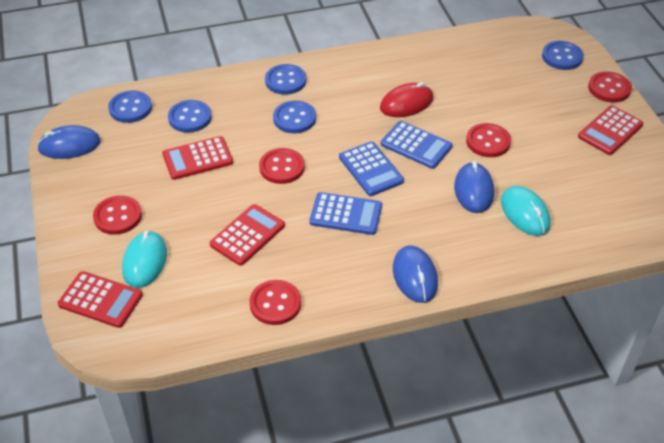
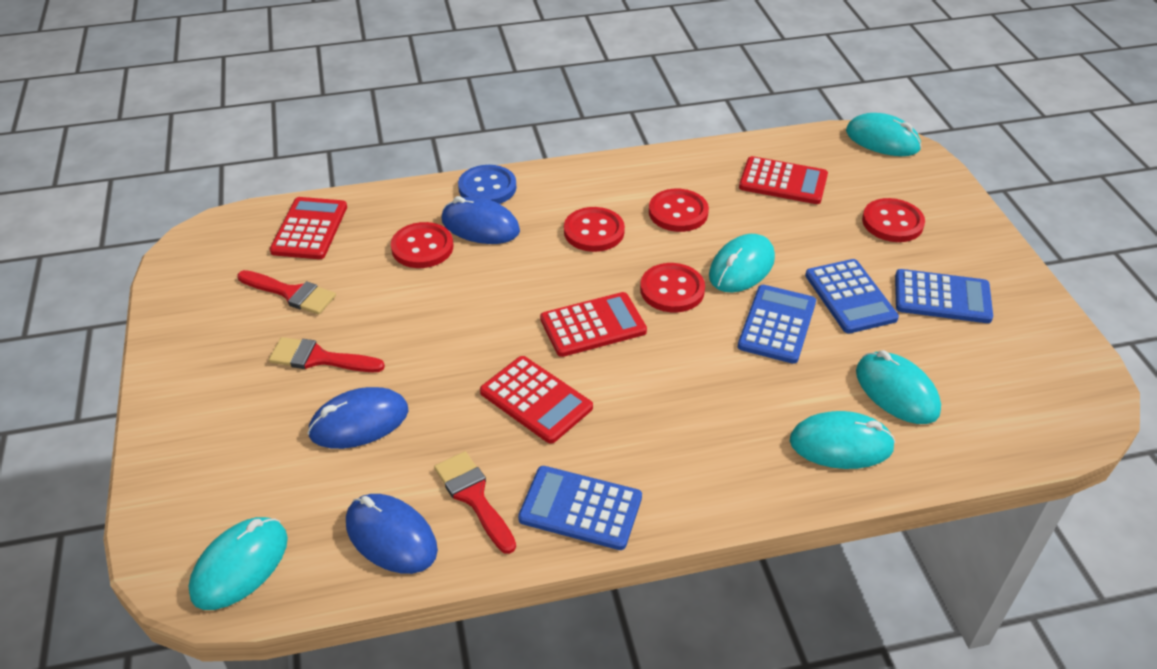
blue button: 5 -> 1
blue calculator: 3 -> 4
red brush: 0 -> 3
red mouse: 1 -> 0
turquoise mouse: 2 -> 5

